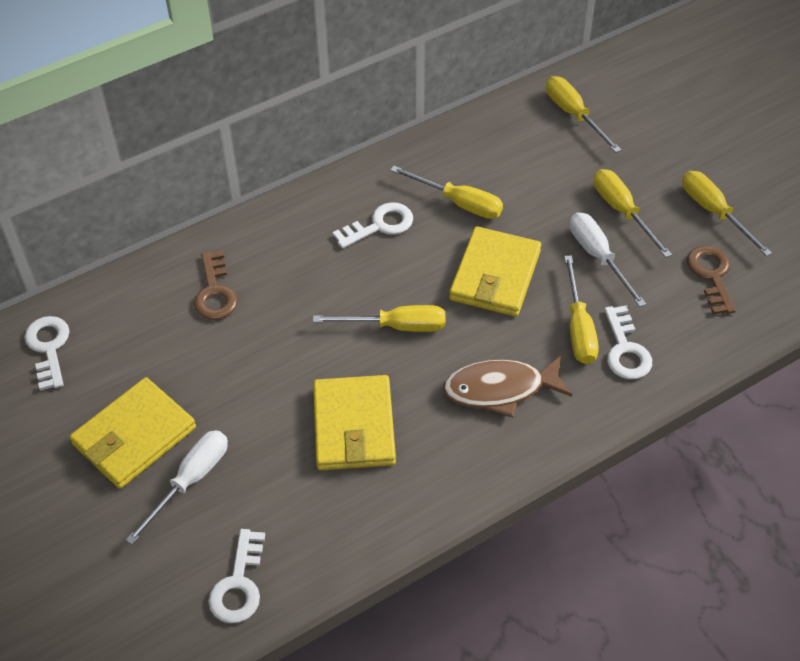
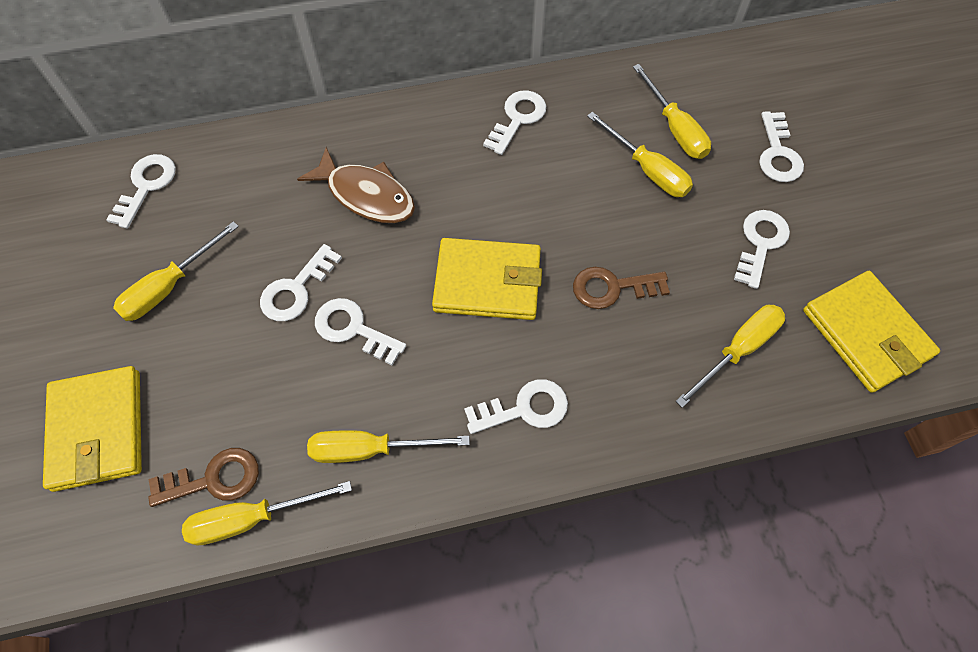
white key: 4 -> 7
white screwdriver: 2 -> 0

